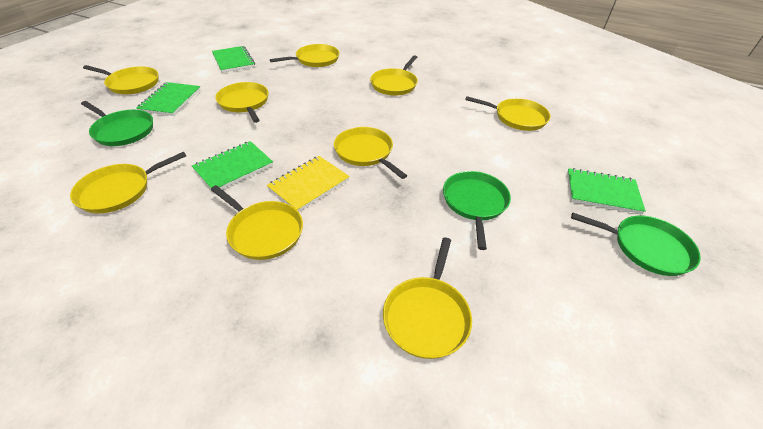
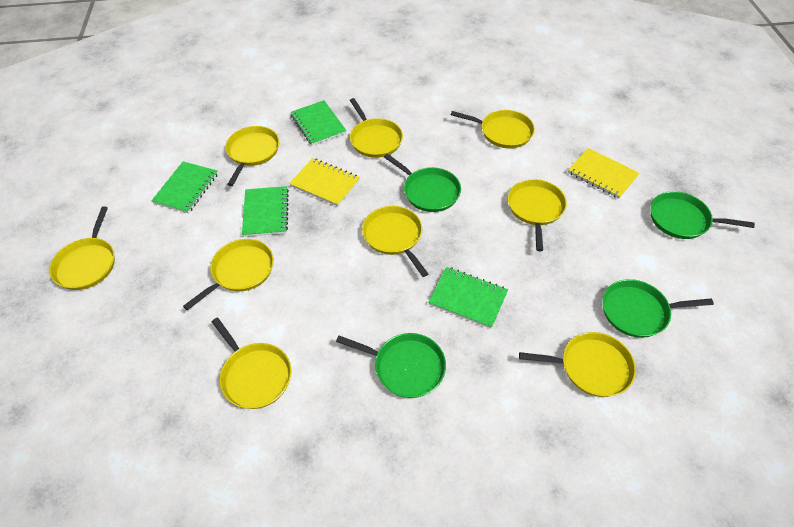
green pan: 3 -> 4
yellow notebook: 1 -> 2

